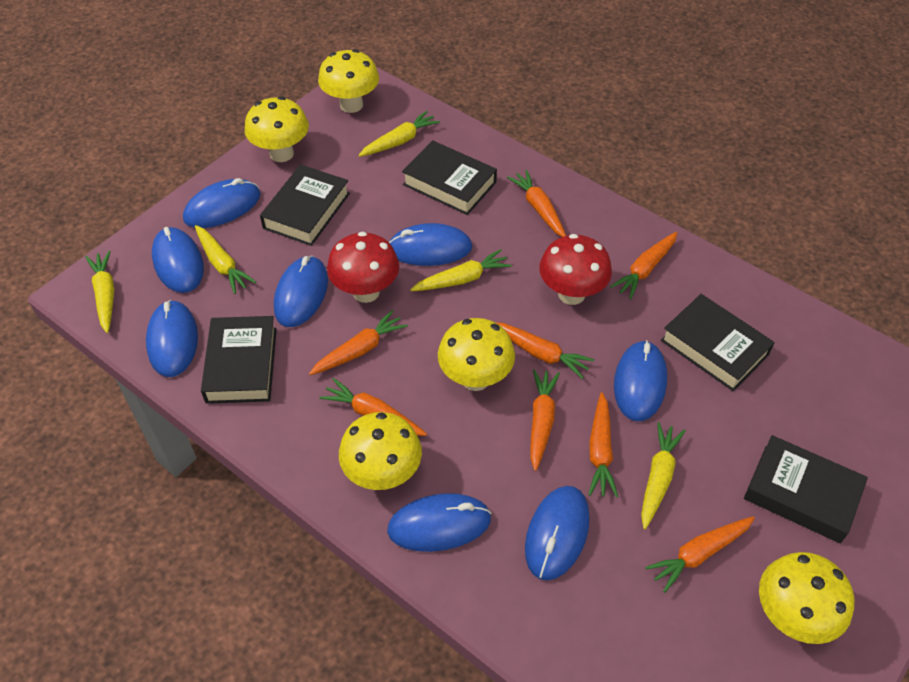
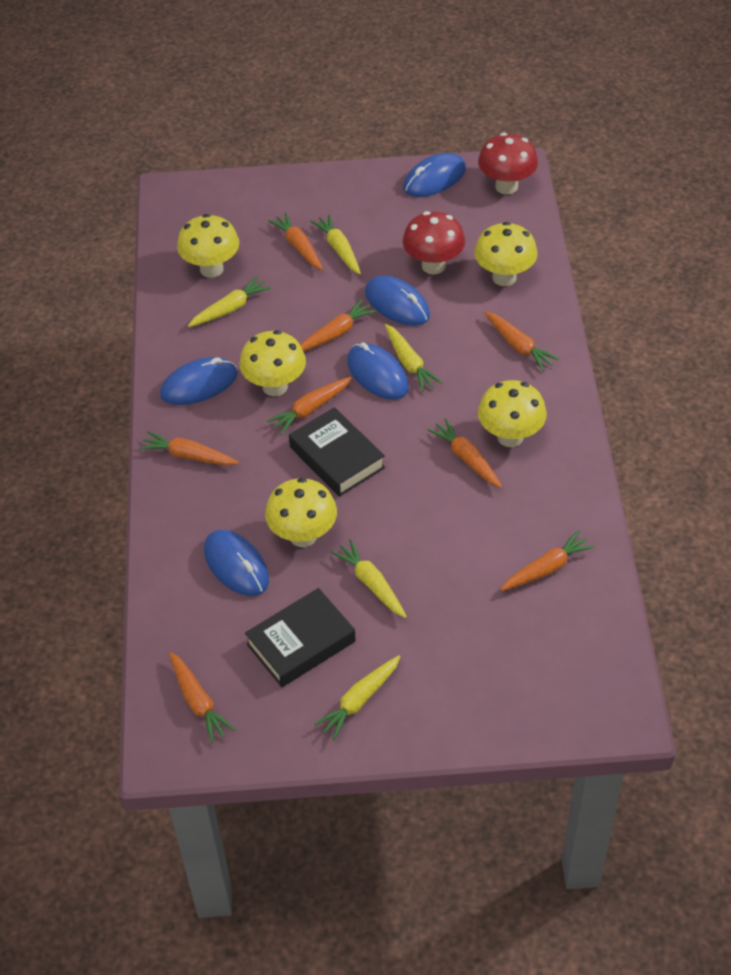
black book: 5 -> 2
blue mouse: 8 -> 5

